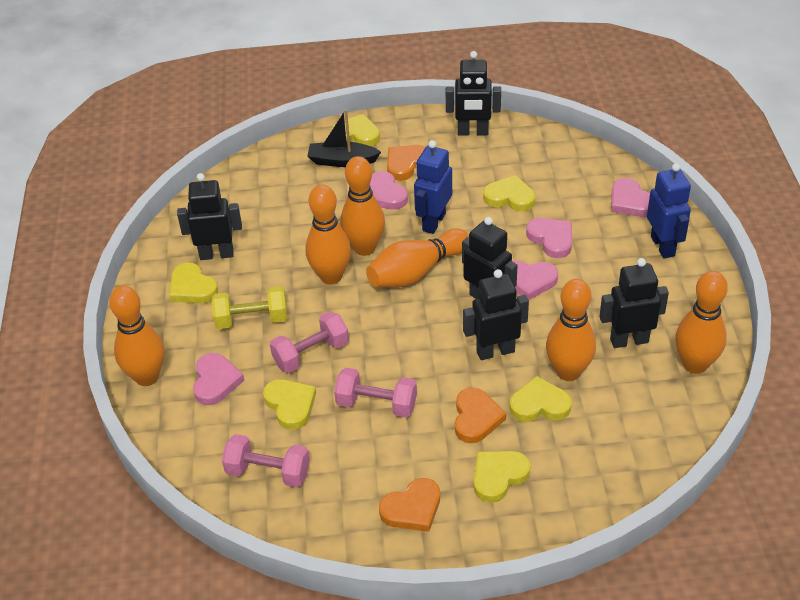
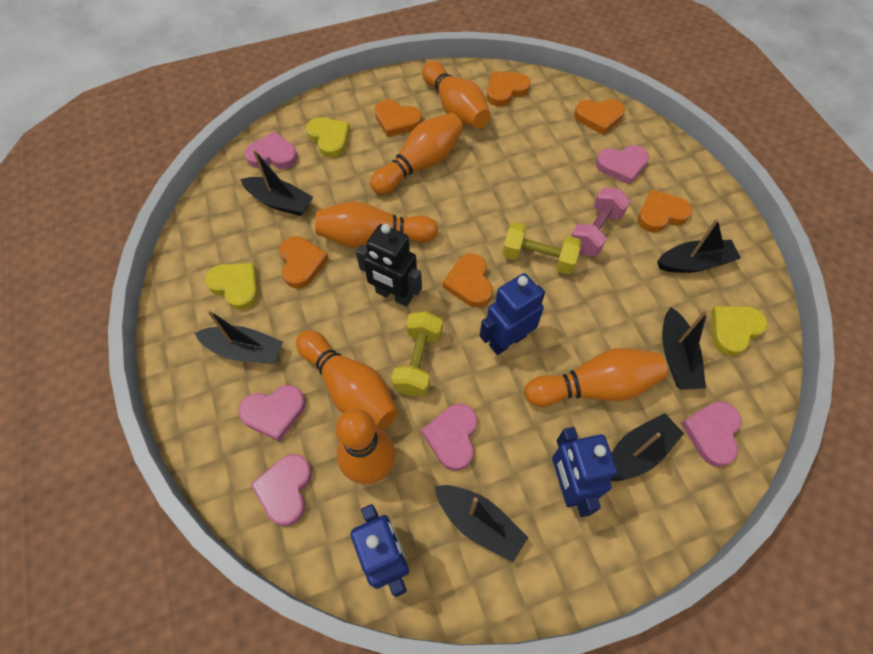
black boat: 1 -> 6
black robot: 5 -> 1
blue robot: 2 -> 3
orange heart: 3 -> 6
pink dumbbell: 3 -> 1
pink heart: 5 -> 6
yellow dumbbell: 1 -> 2
yellow heart: 6 -> 3

